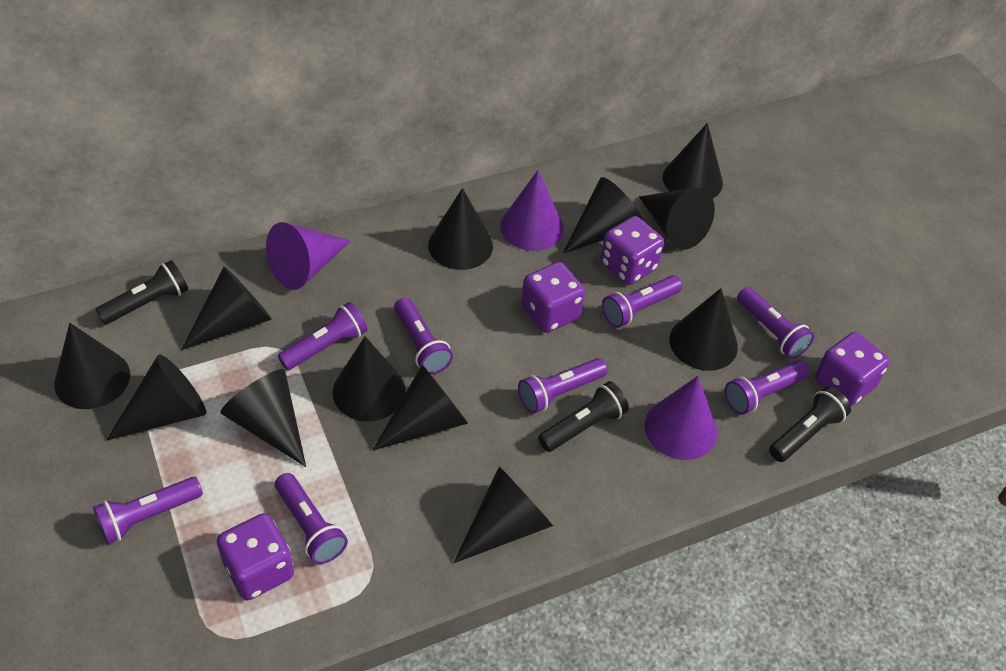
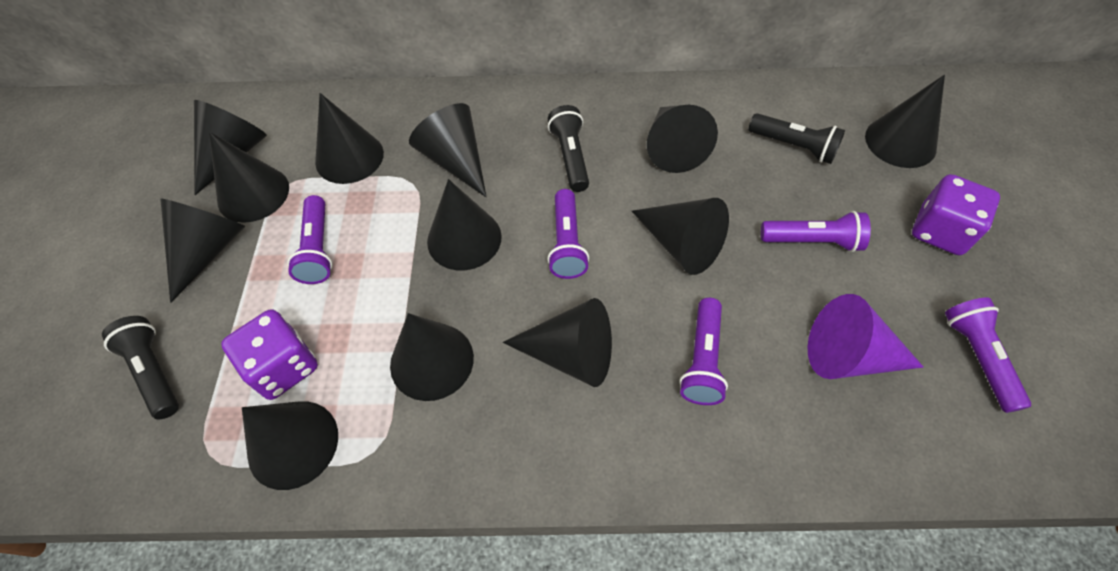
purple cone: 3 -> 1
purple dice: 4 -> 2
purple flashlight: 8 -> 5

